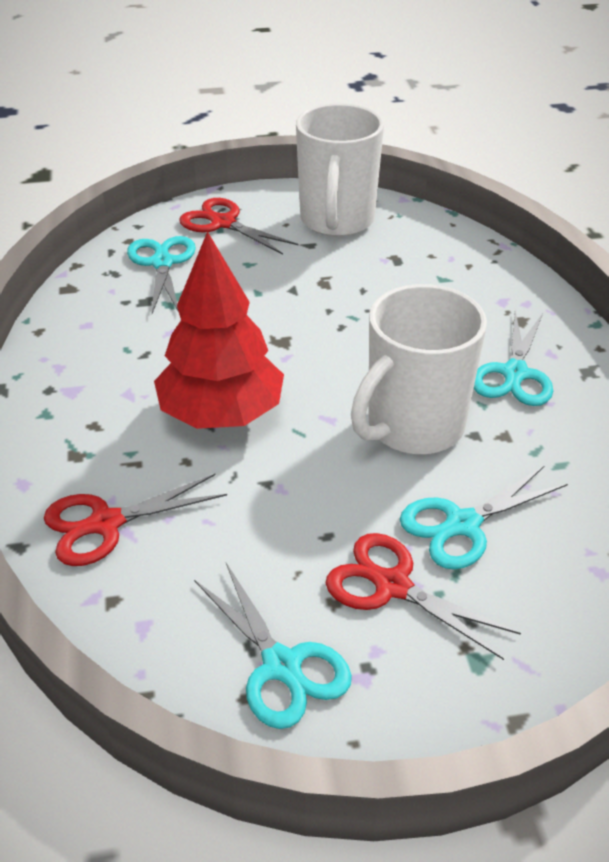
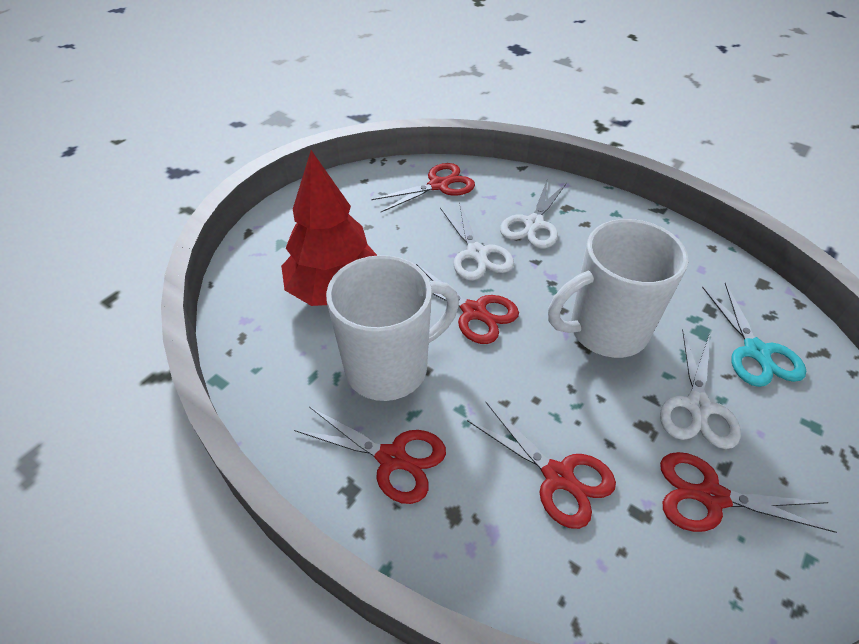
red scissors: 3 -> 5
turquoise scissors: 4 -> 1
white scissors: 0 -> 3

